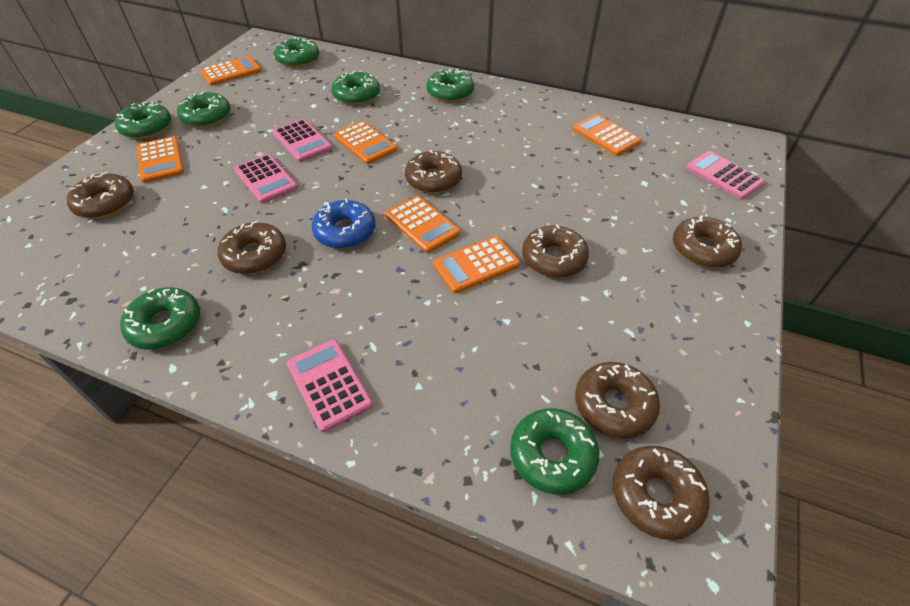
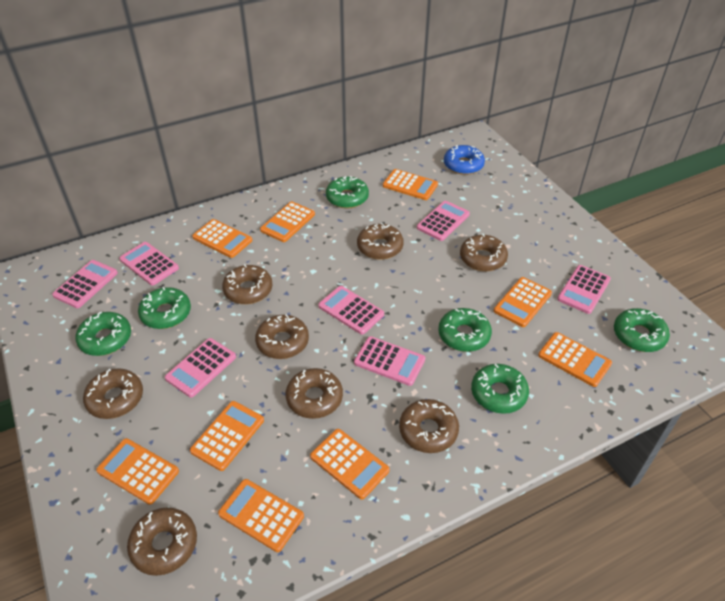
brown donut: 7 -> 8
green donut: 7 -> 6
orange calculator: 6 -> 9
pink calculator: 4 -> 7

